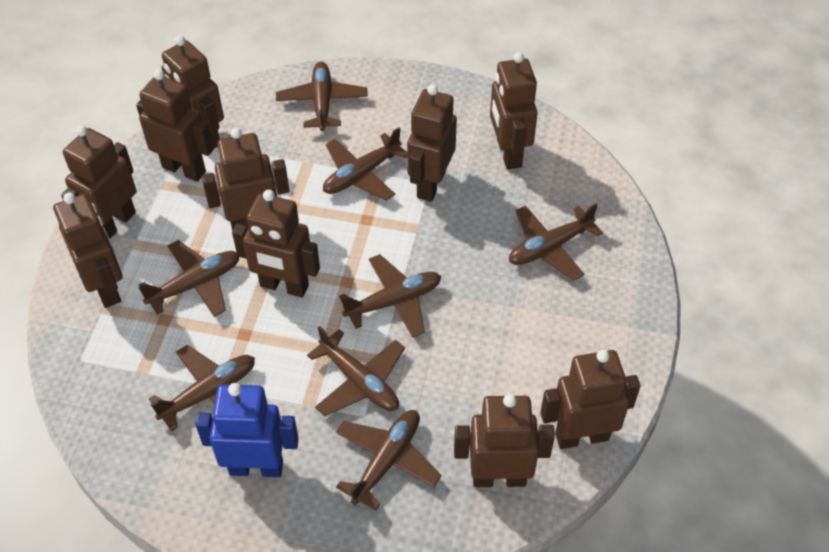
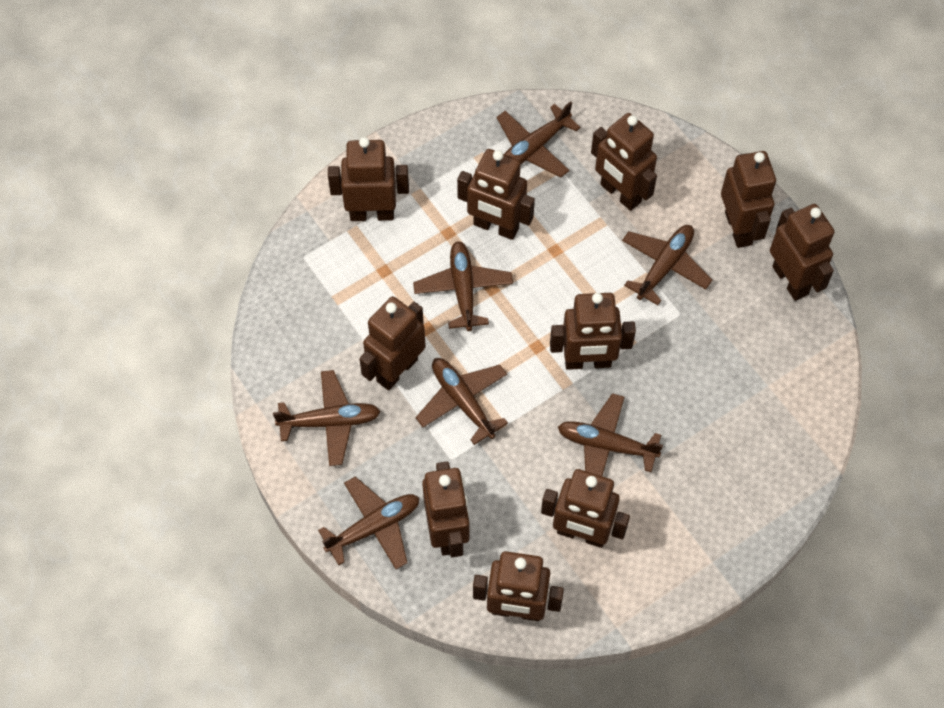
blue robot: 1 -> 0
brown plane: 8 -> 7

